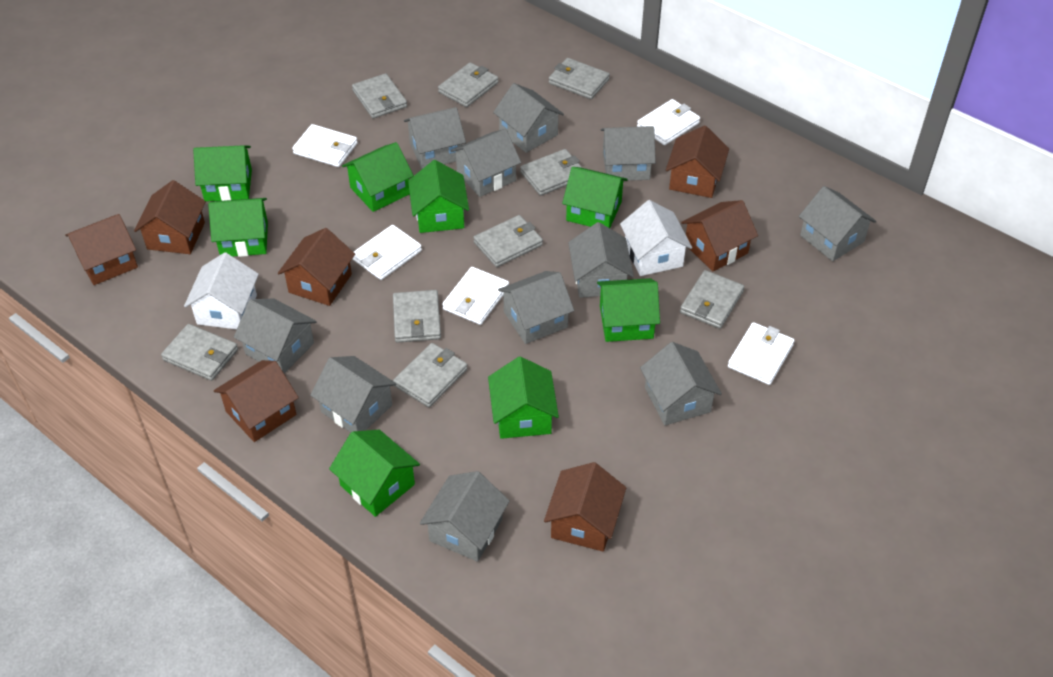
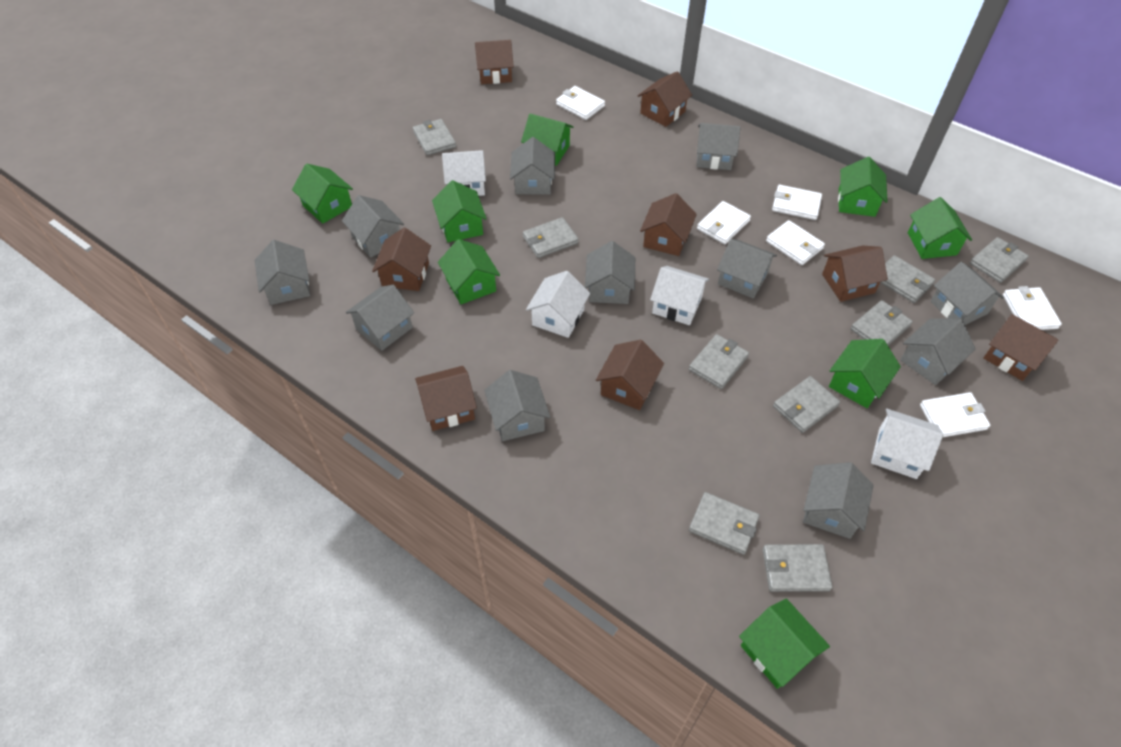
brown house: 7 -> 8
white house: 2 -> 4
white wallet: 5 -> 6

